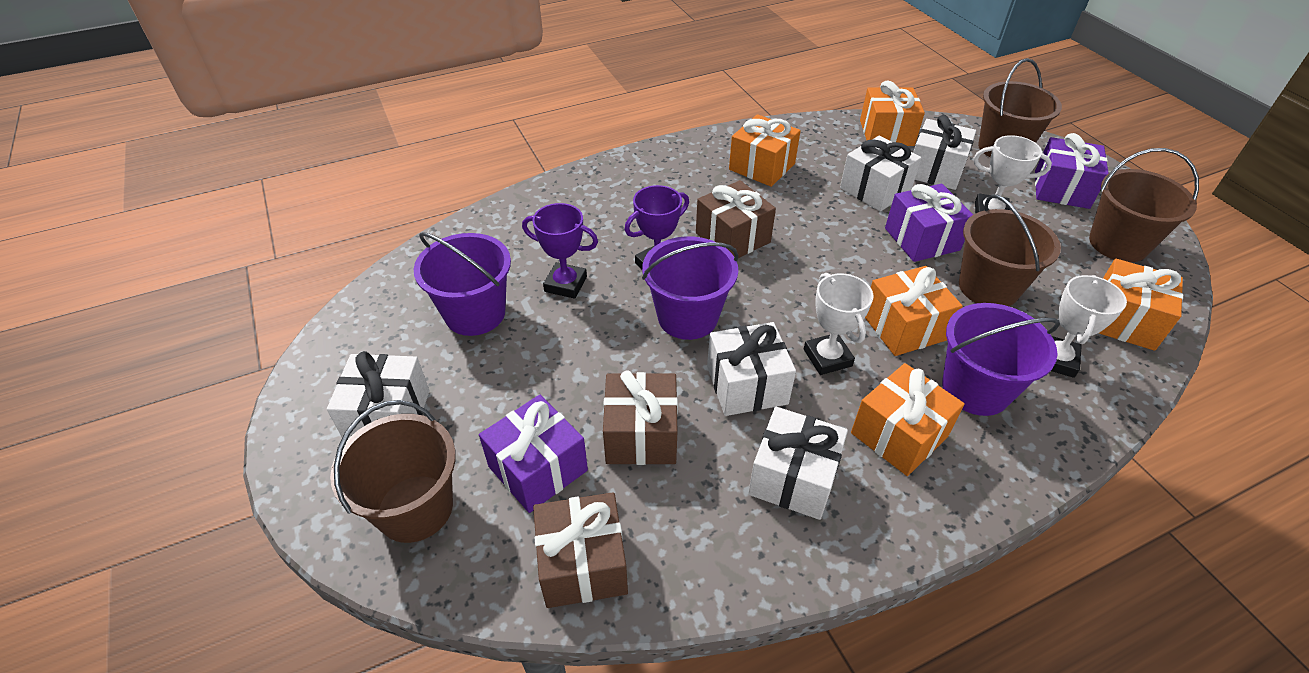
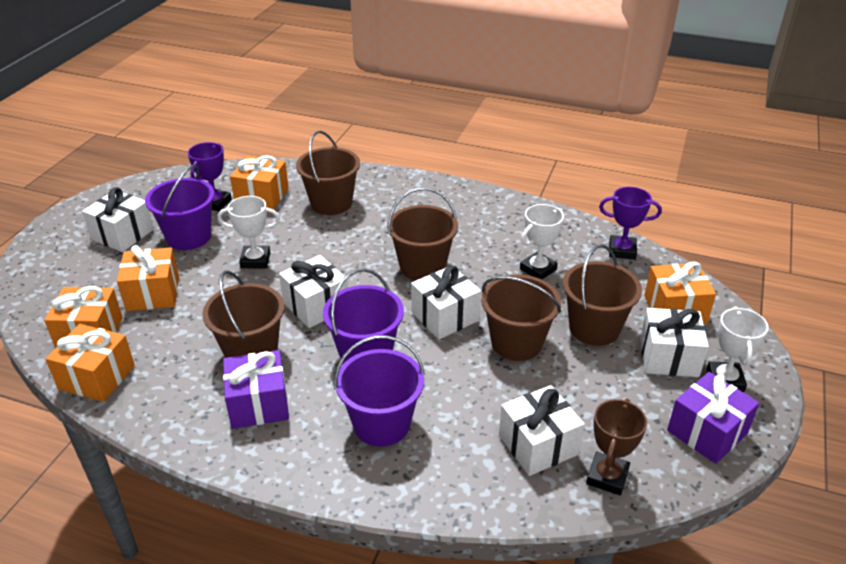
brown bucket: 4 -> 5
brown gift: 3 -> 0
brown trophy: 0 -> 1
purple gift: 3 -> 2

